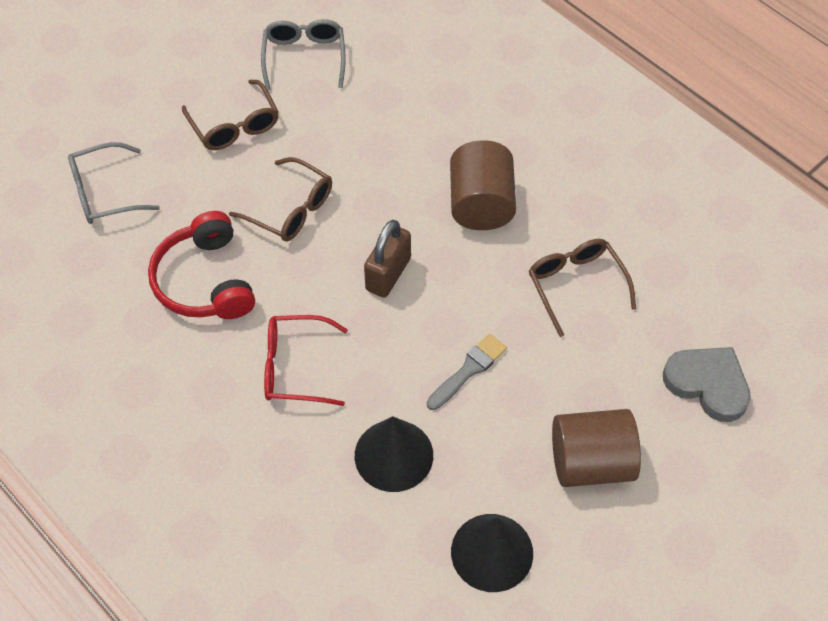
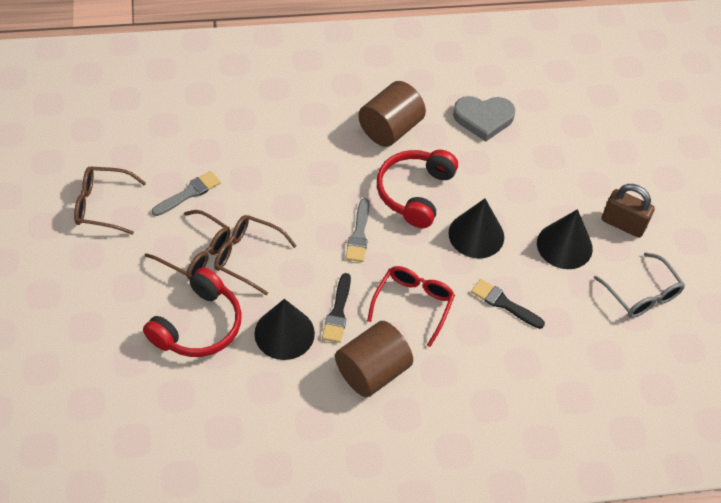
black brush: 0 -> 2
black cone: 2 -> 3
grey brush: 1 -> 2
grey glasses: 2 -> 1
red headphones: 1 -> 2

